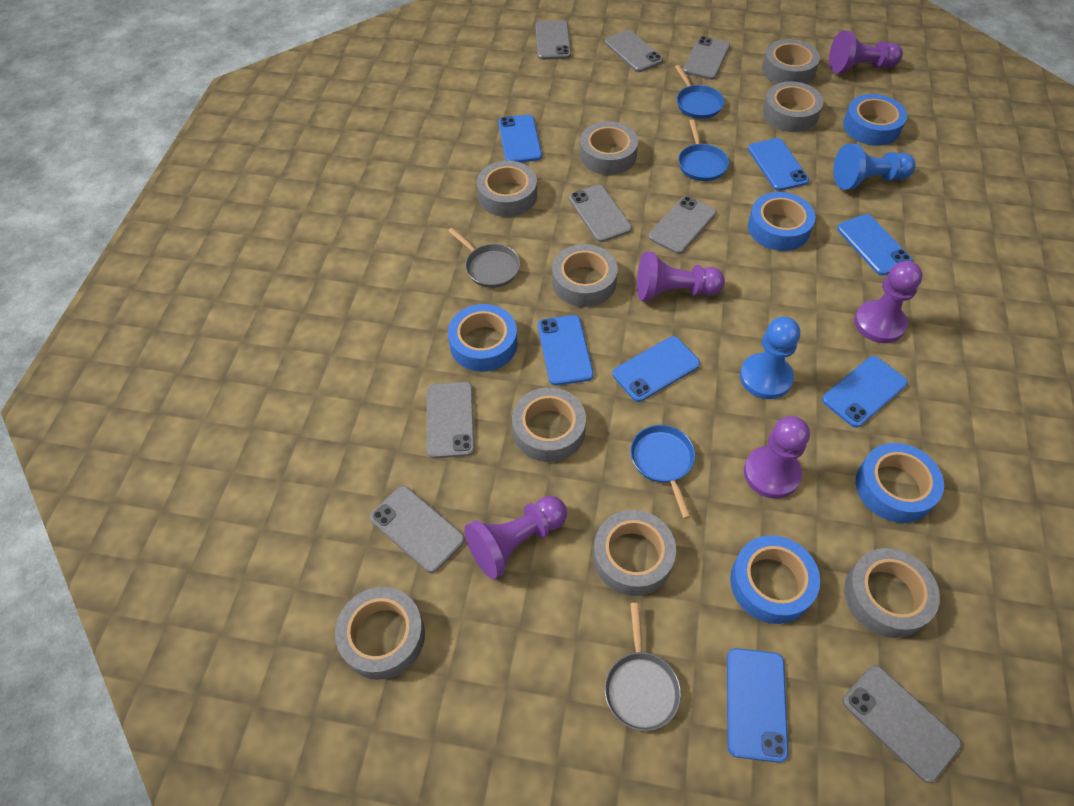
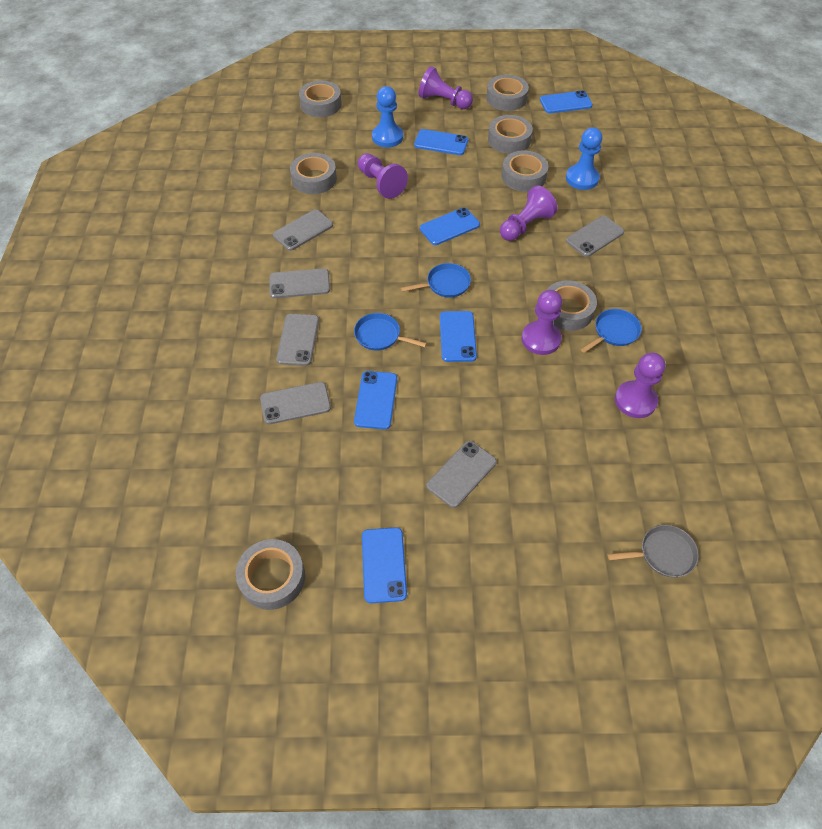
blue phone: 7 -> 6
blue tape: 5 -> 0
grey pan: 2 -> 1
grey phone: 8 -> 6
grey tape: 9 -> 7

